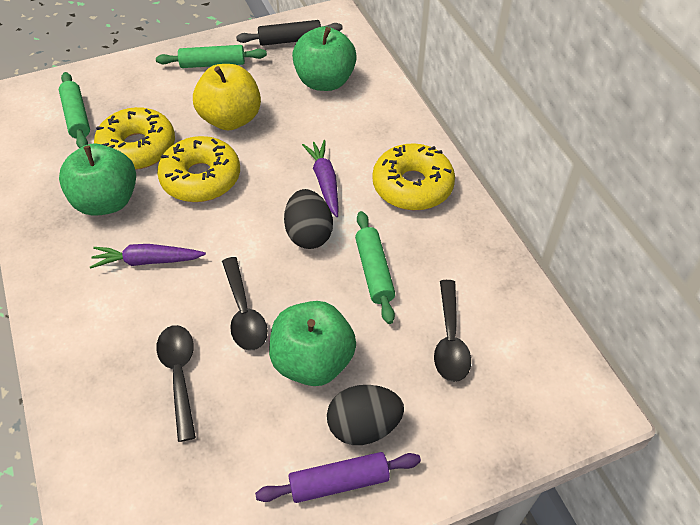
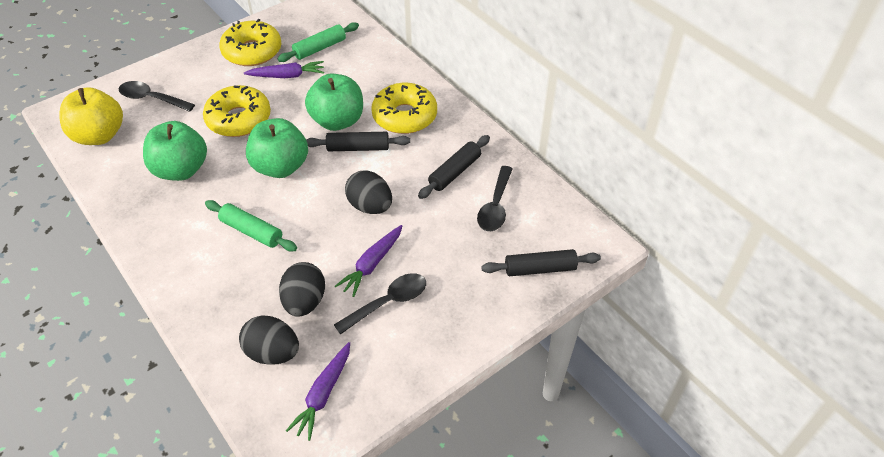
black egg: 2 -> 3
black rolling pin: 1 -> 3
green rolling pin: 3 -> 2
purple carrot: 2 -> 3
purple rolling pin: 1 -> 0

